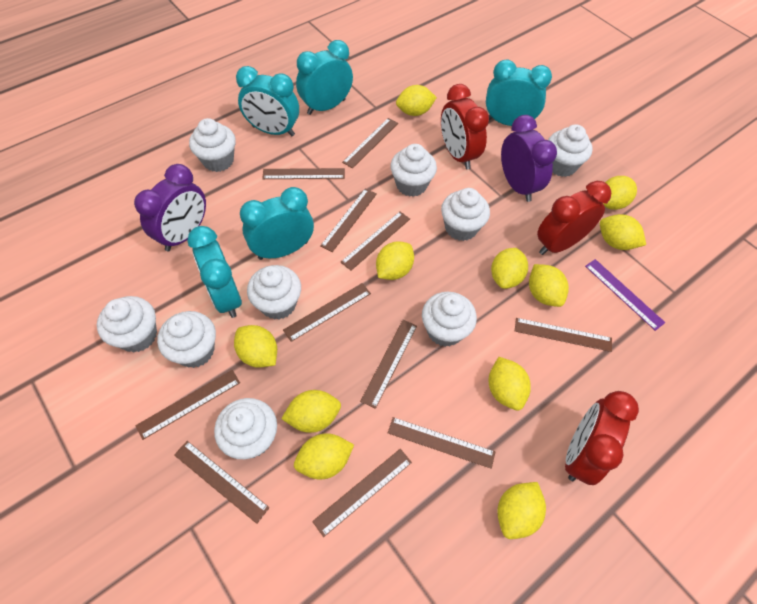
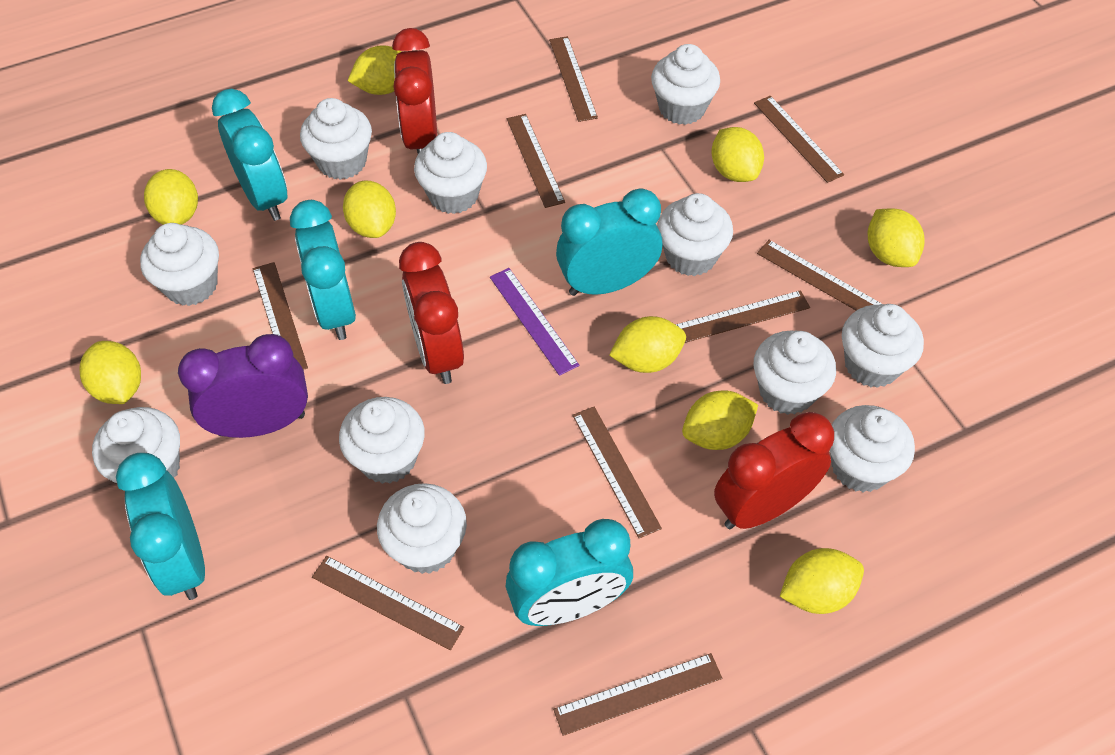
brown ruler: 11 -> 9
purple clock: 2 -> 1
white cupcake: 9 -> 11
yellow lemon: 11 -> 9

